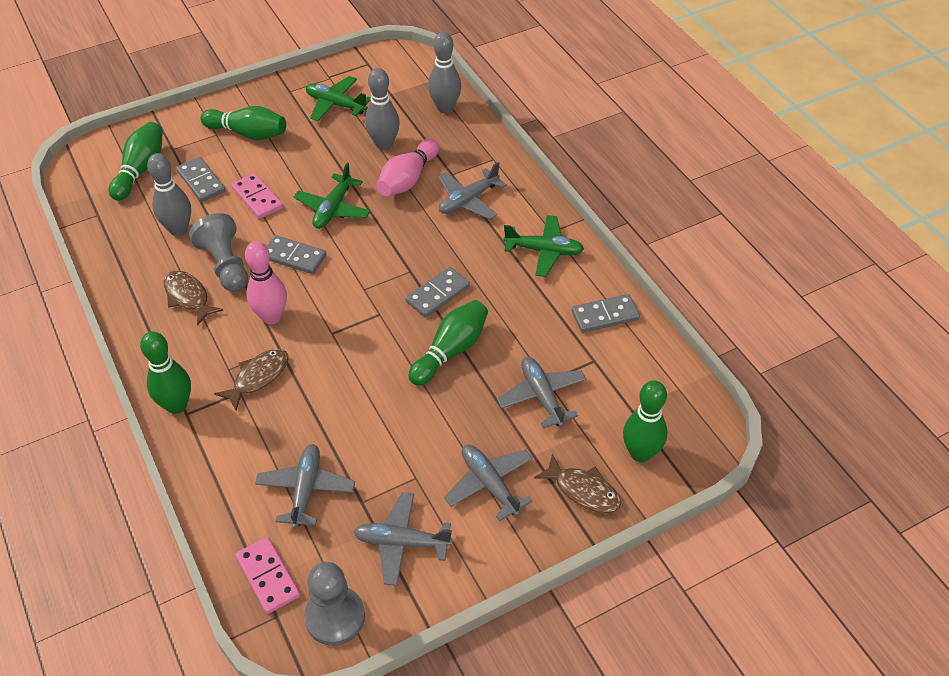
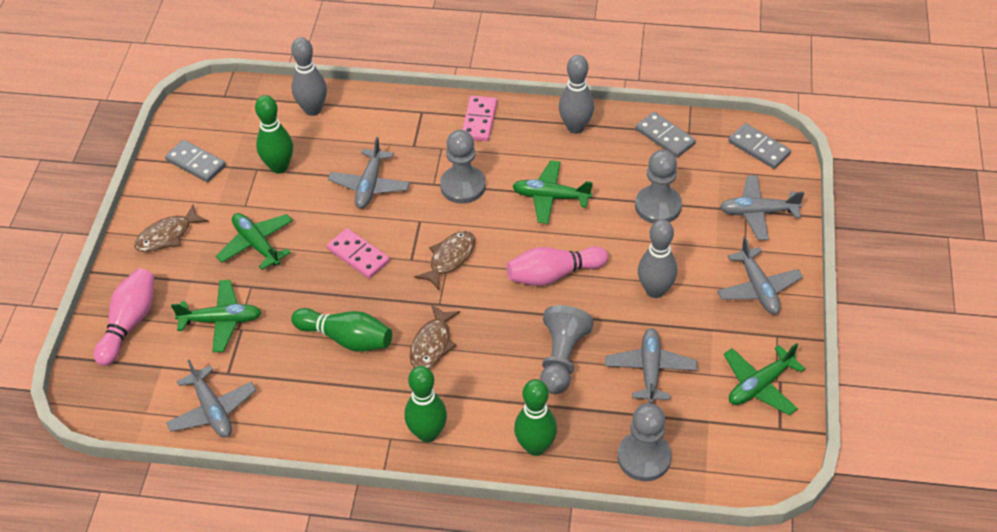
green bowling pin: 5 -> 4
green plane: 3 -> 4
grey domino: 4 -> 3
grey pawn: 2 -> 4

